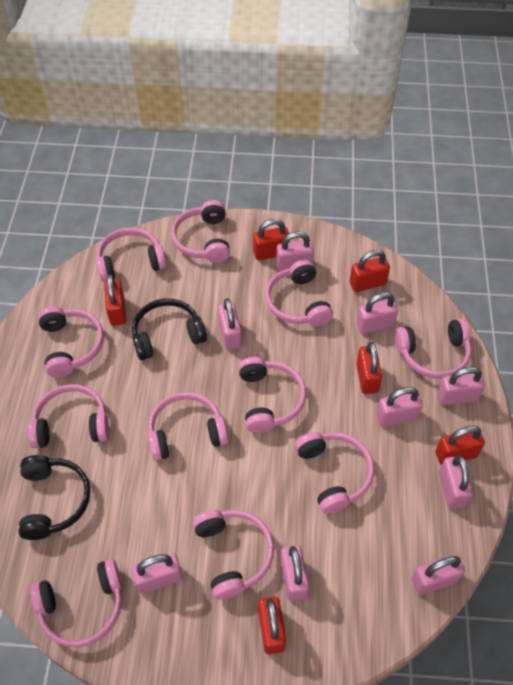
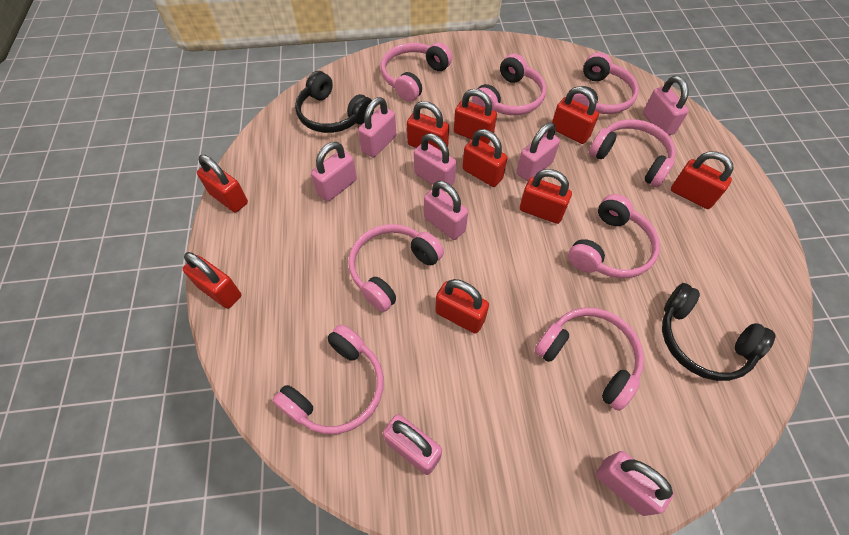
pink headphones: 11 -> 8
pink padlock: 9 -> 8
red padlock: 6 -> 9

